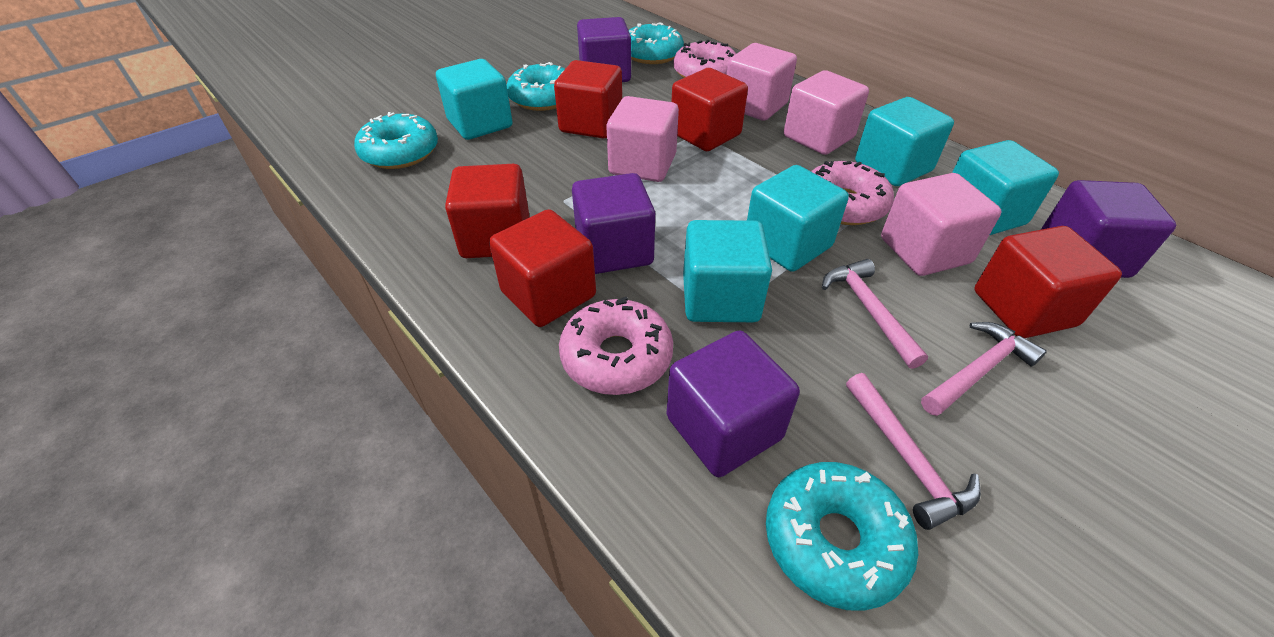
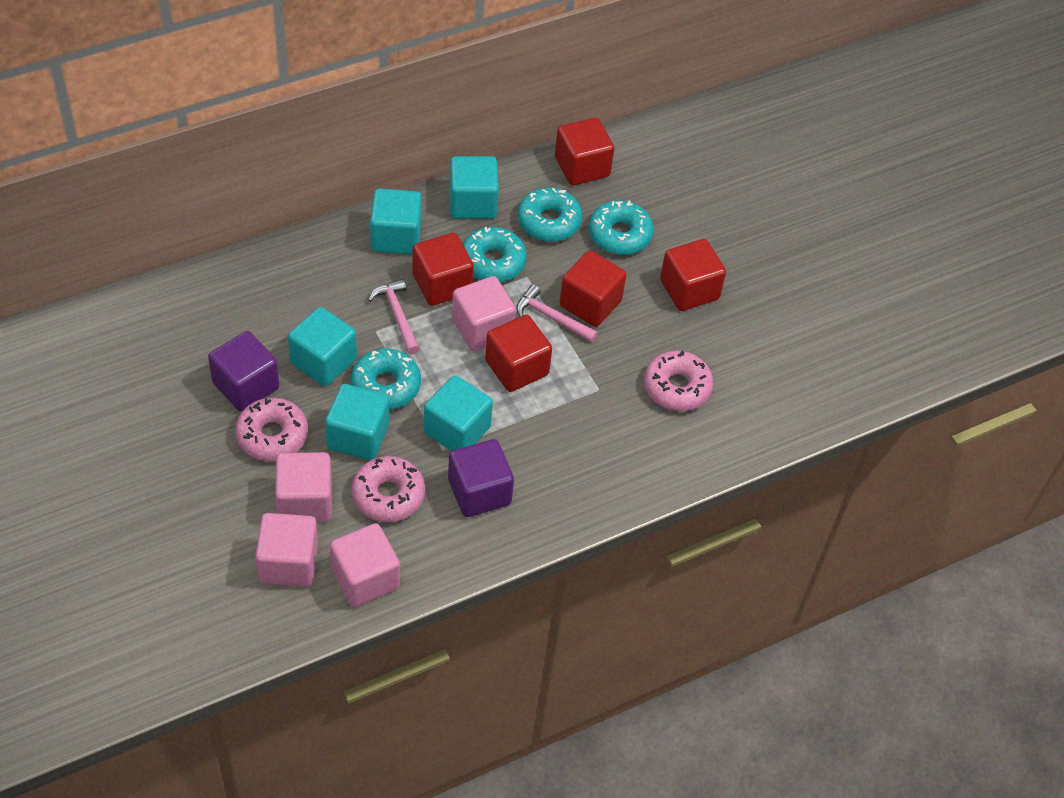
pink hammer: 3 -> 2
purple cube: 4 -> 2

